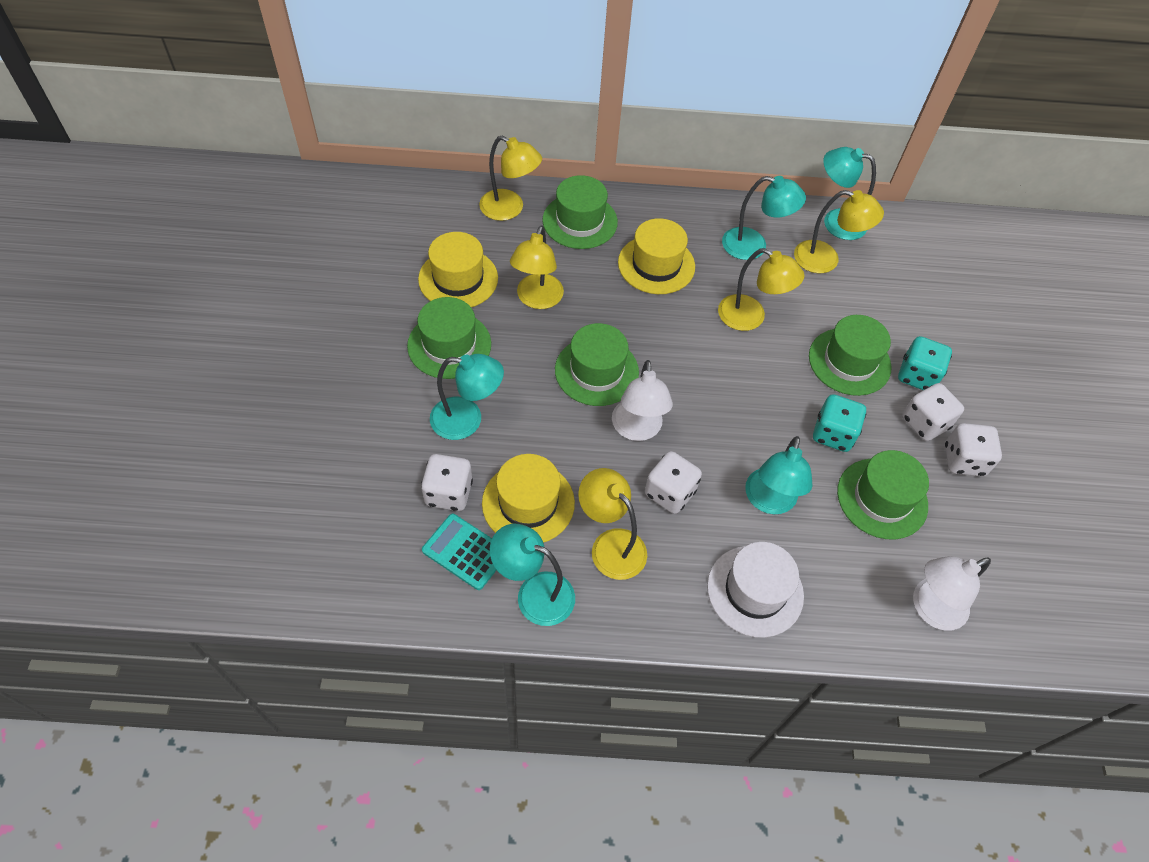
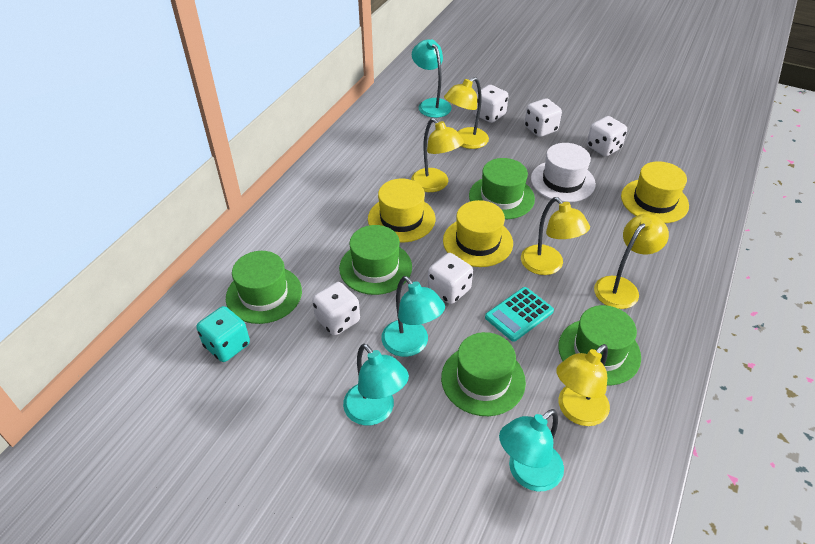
turquoise dice: 2 -> 1
turquoise lamp: 5 -> 4
white dice: 4 -> 5
white lamp: 2 -> 0

